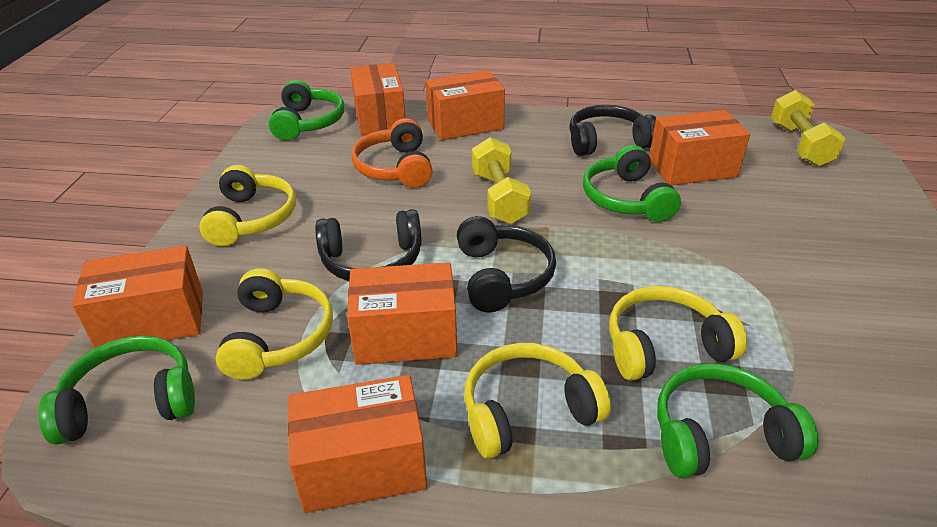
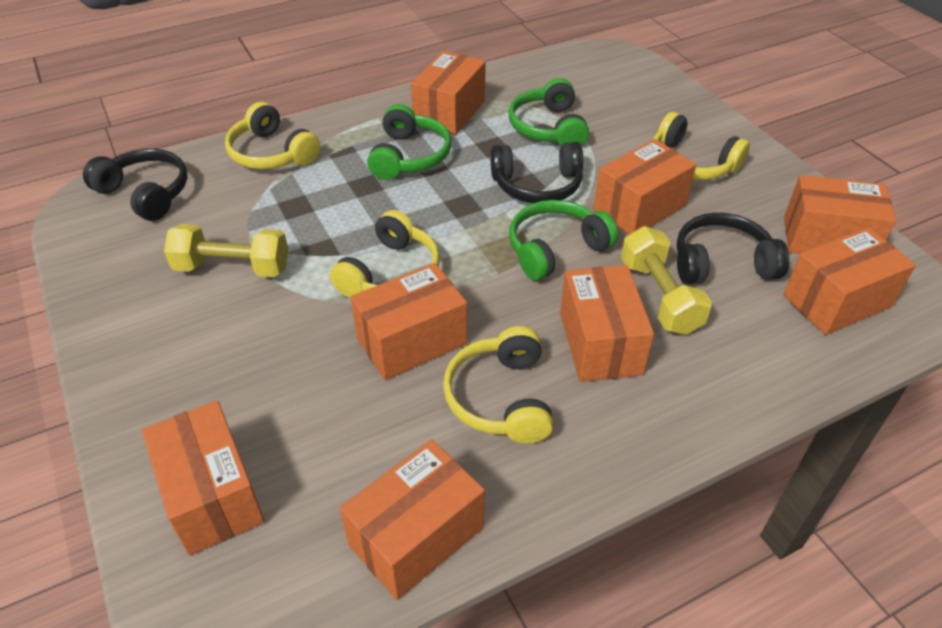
green headphones: 4 -> 3
orange box: 6 -> 8
orange headphones: 1 -> 0

